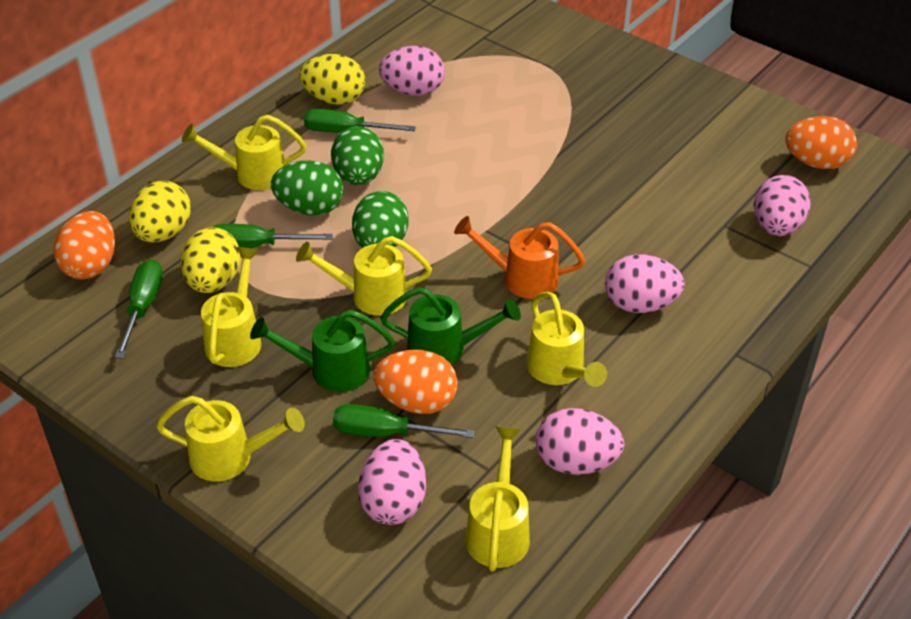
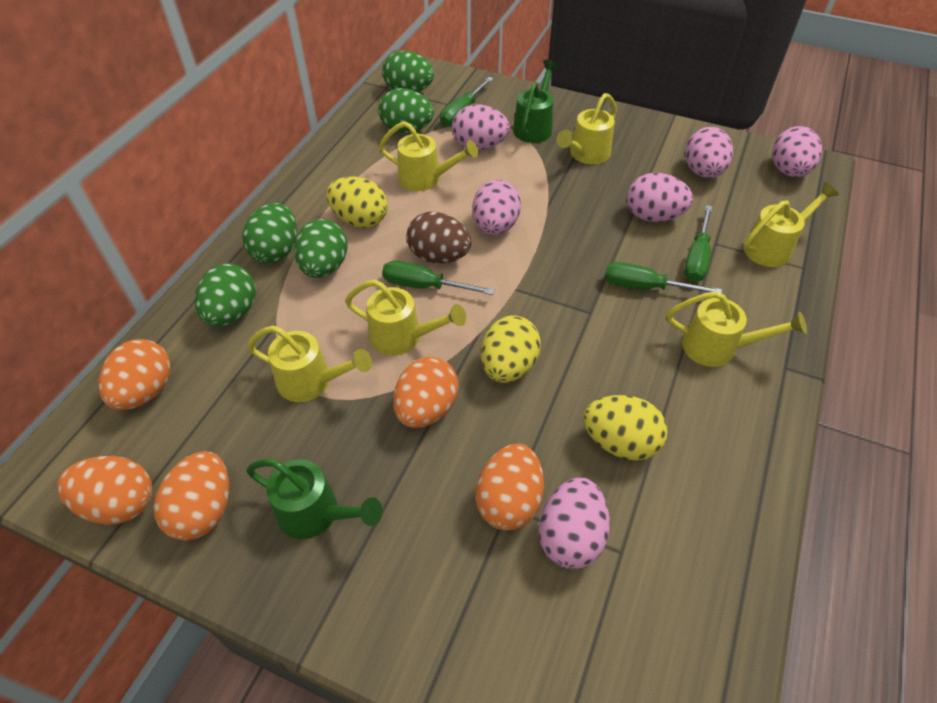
brown egg: 0 -> 1
green egg: 3 -> 5
orange egg: 3 -> 5
orange watering can: 1 -> 0
pink egg: 5 -> 6

